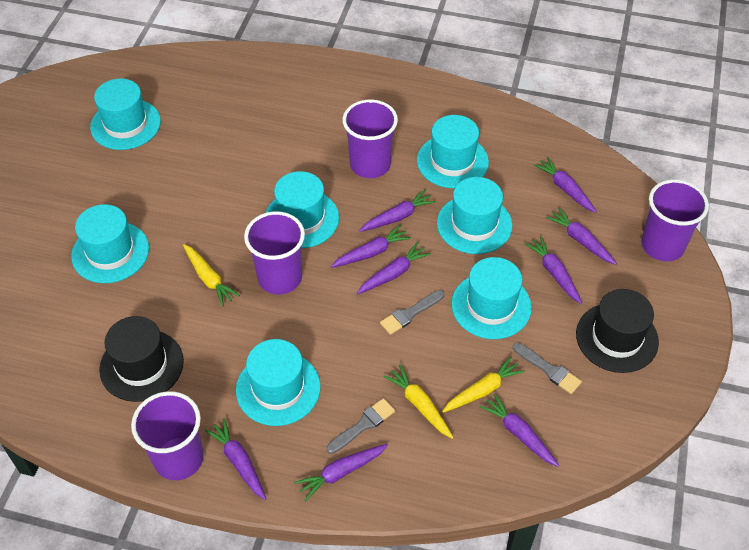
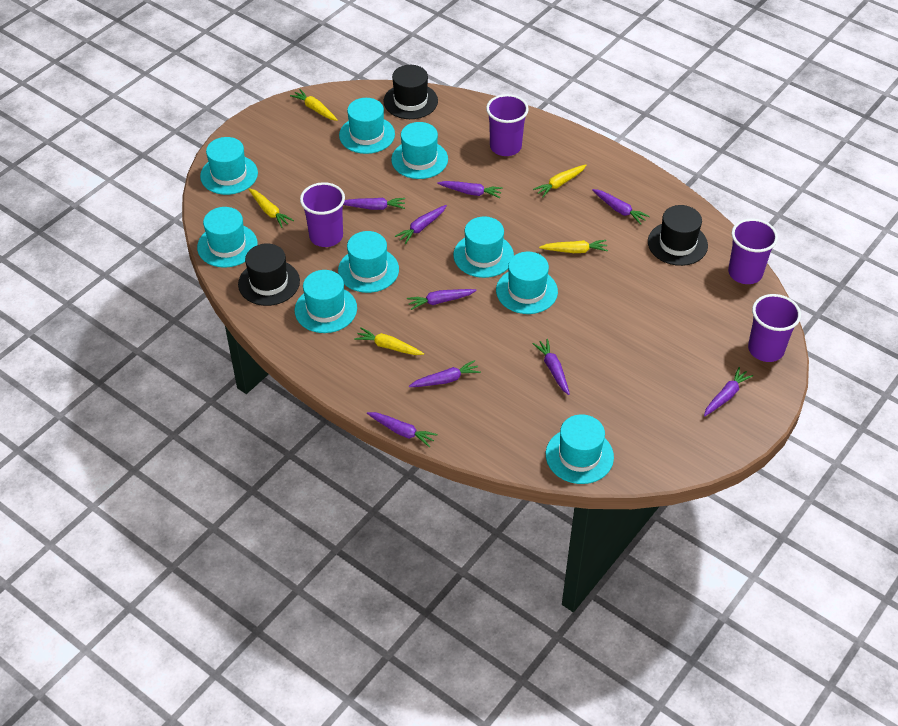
black hat: 2 -> 3
grey brush: 3 -> 0
turquoise hat: 7 -> 9
yellow carrot: 3 -> 5

